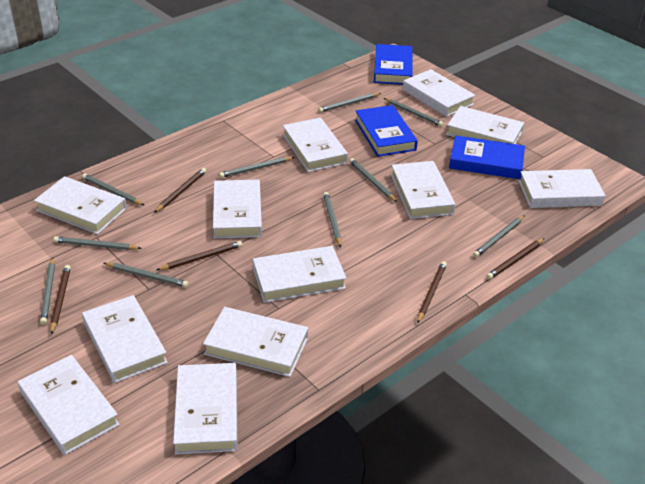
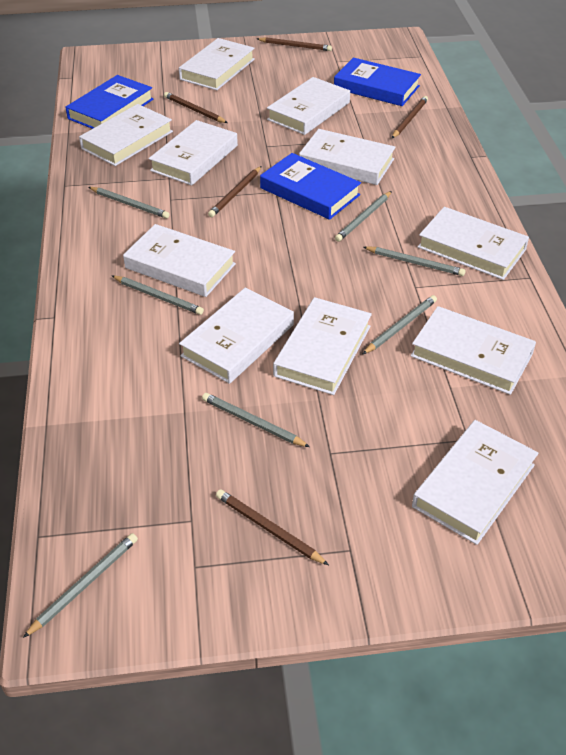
grey pencil: 10 -> 7
white book: 12 -> 11

